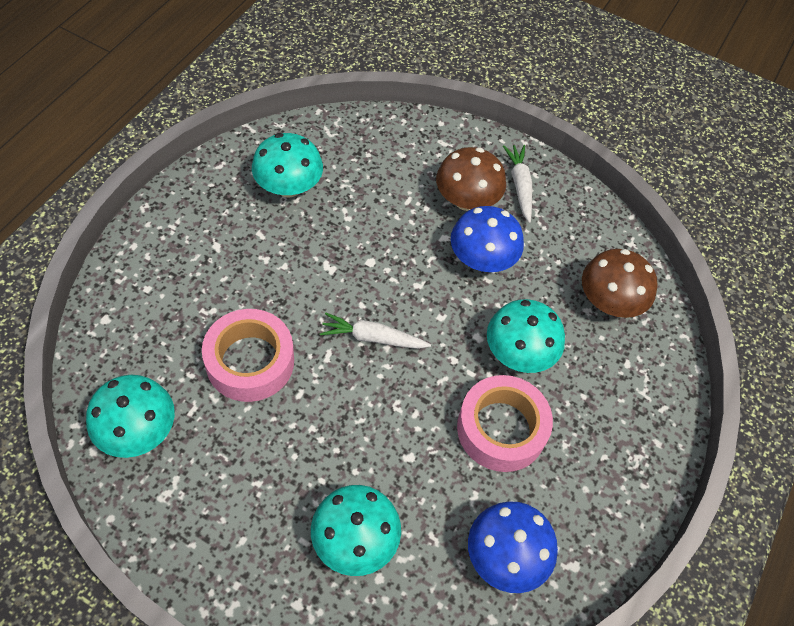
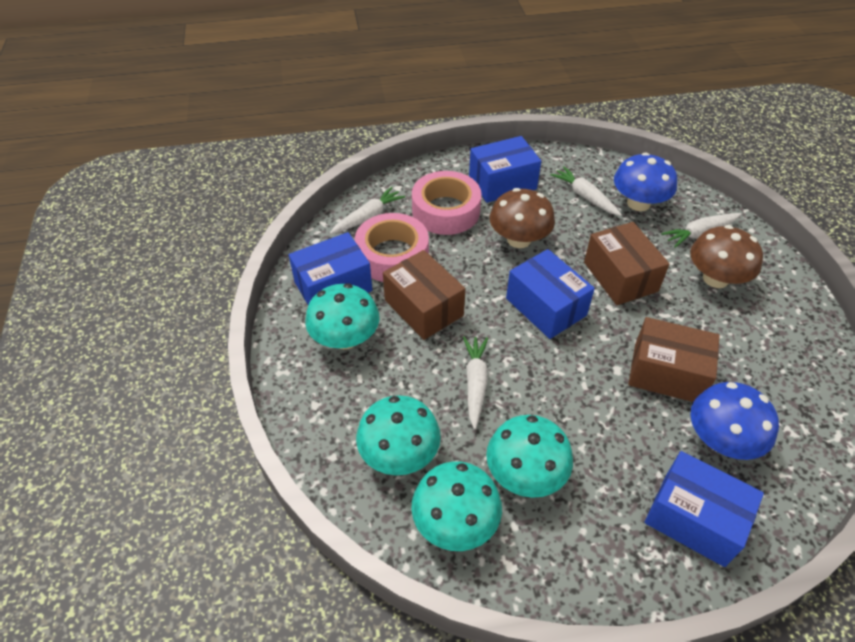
blue box: 0 -> 4
brown box: 0 -> 3
white carrot: 2 -> 4

